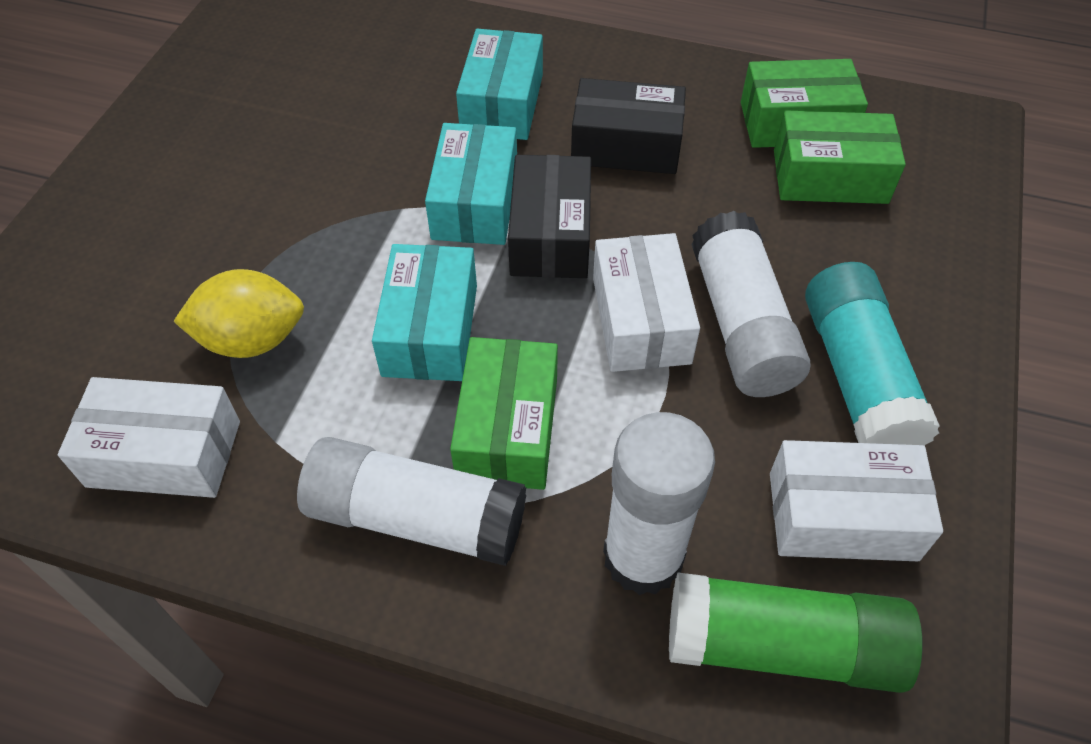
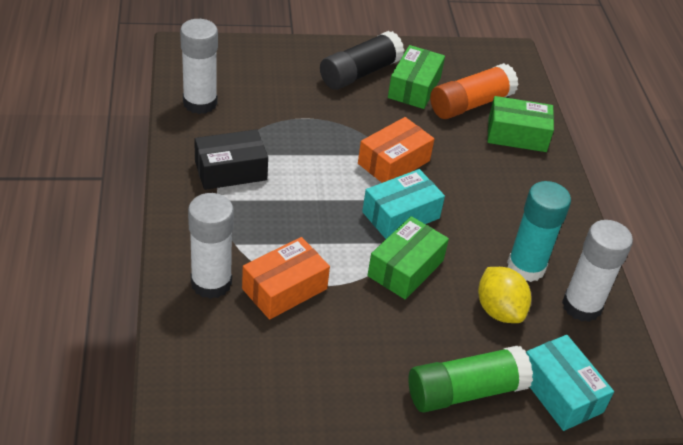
black box: 2 -> 1
black glue stick: 0 -> 1
orange box: 0 -> 2
orange glue stick: 0 -> 1
turquoise box: 3 -> 2
white box: 3 -> 0

